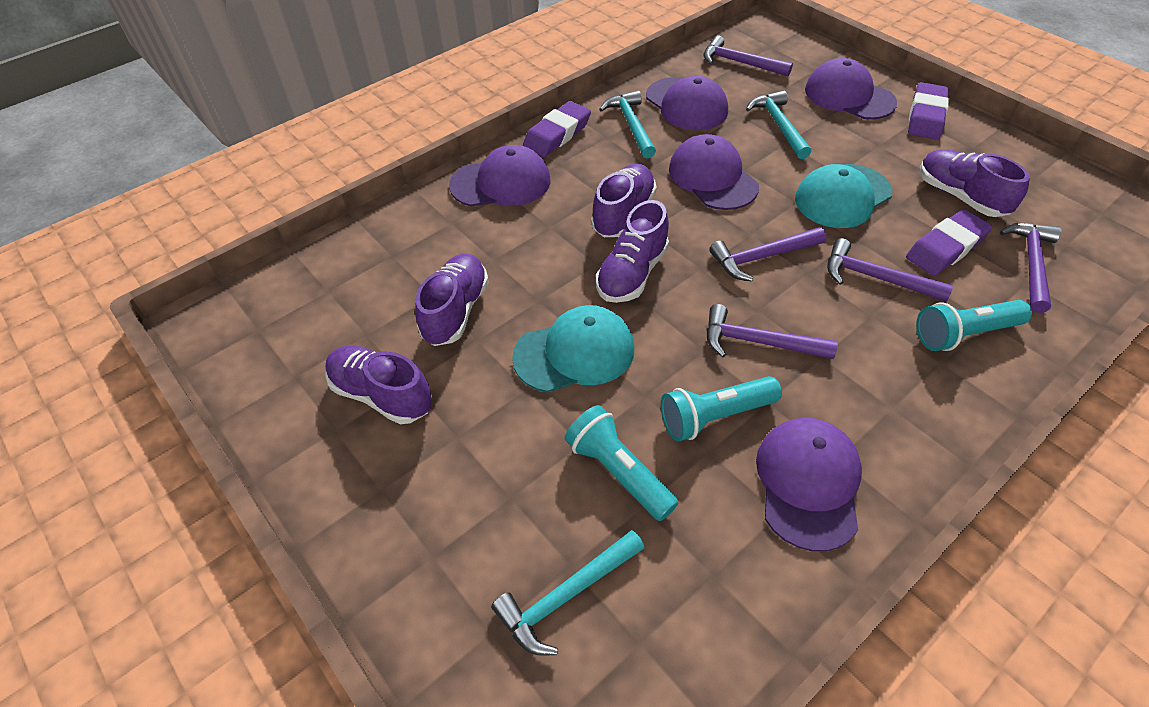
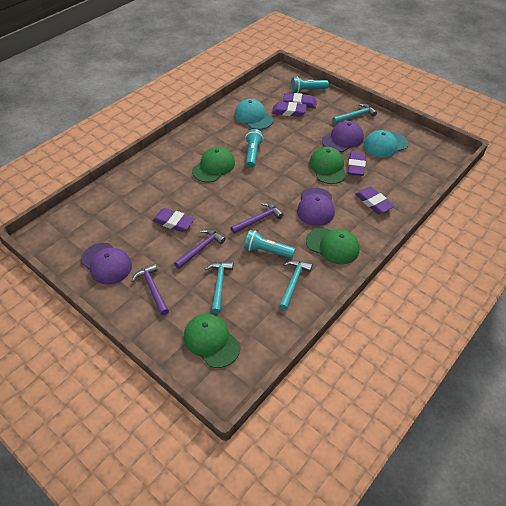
green cap: 0 -> 4
purple cap: 5 -> 3
purple eraser: 3 -> 5
purple hammer: 5 -> 3
purple shoe: 5 -> 0

